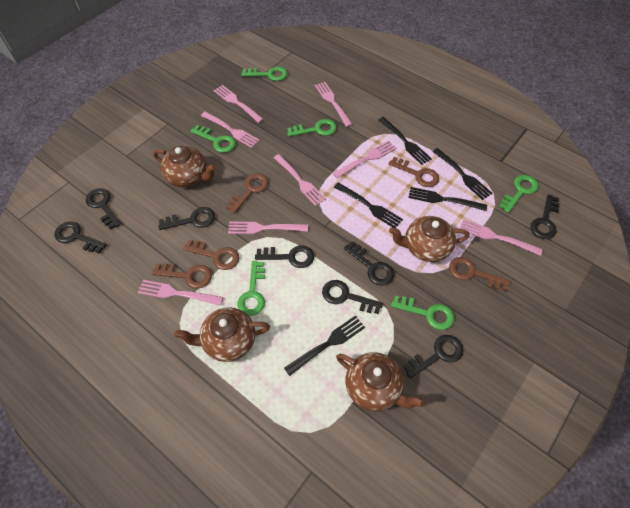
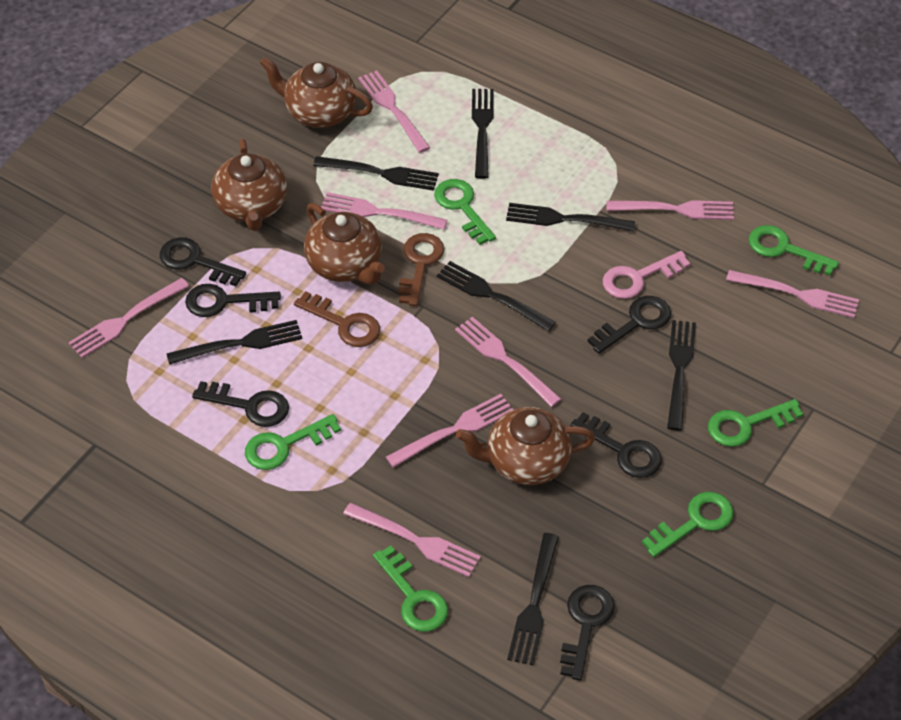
black fork: 5 -> 7
black key: 8 -> 6
brown key: 5 -> 2
pink key: 0 -> 1

